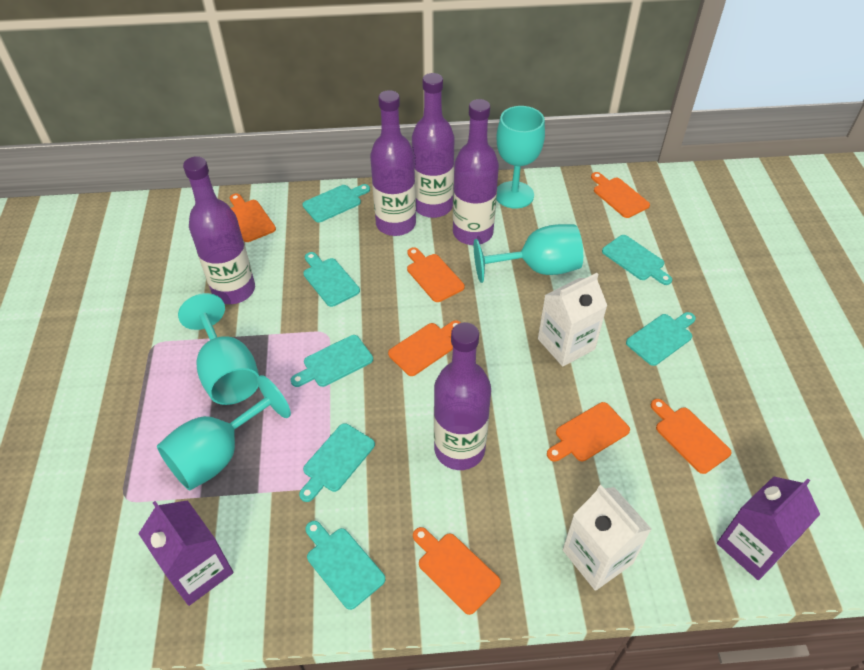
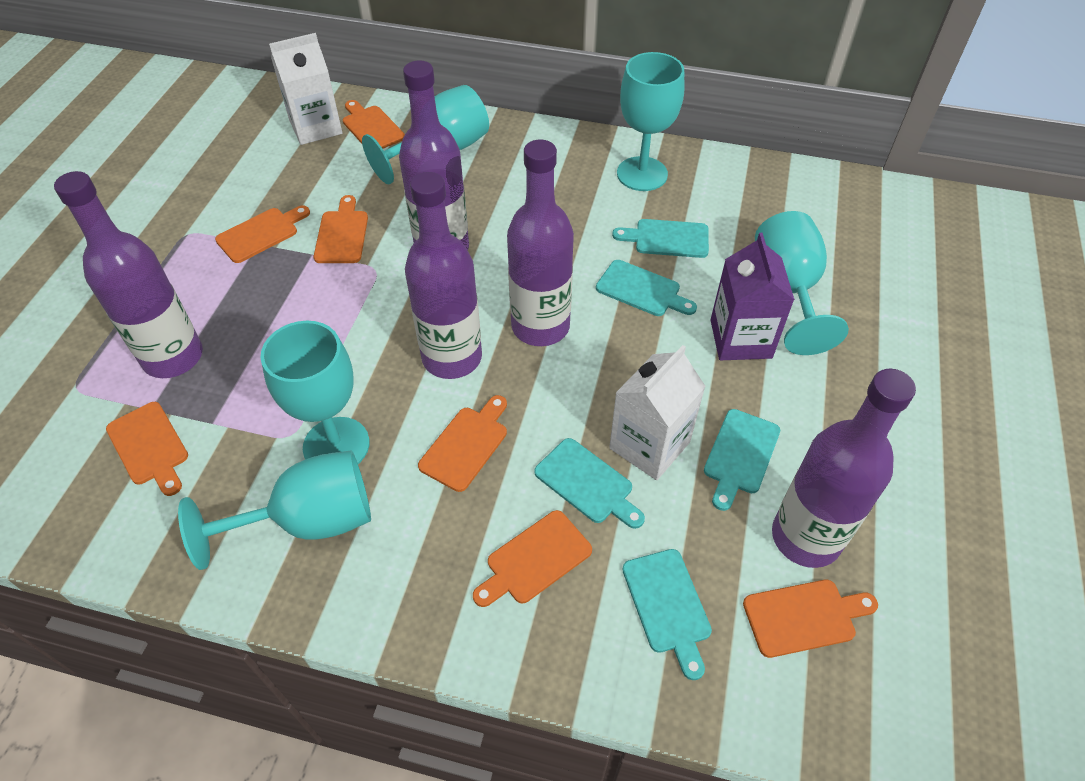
purple carton: 2 -> 1
turquoise cutting board: 7 -> 5
turquoise goblet: 4 -> 5

